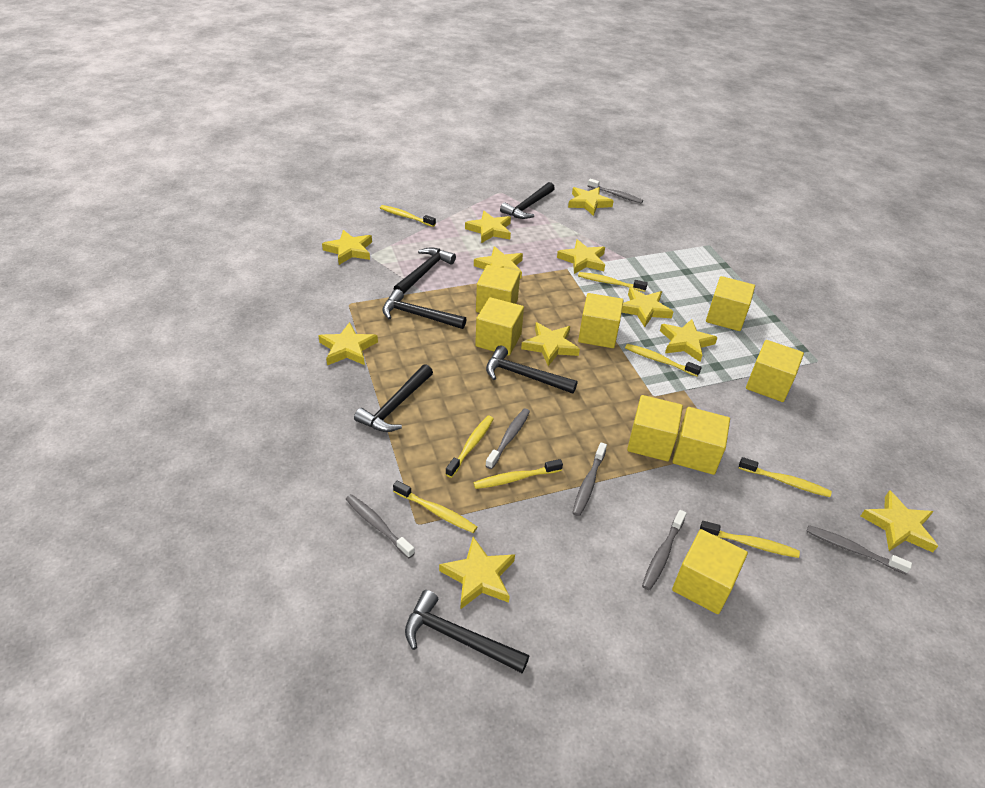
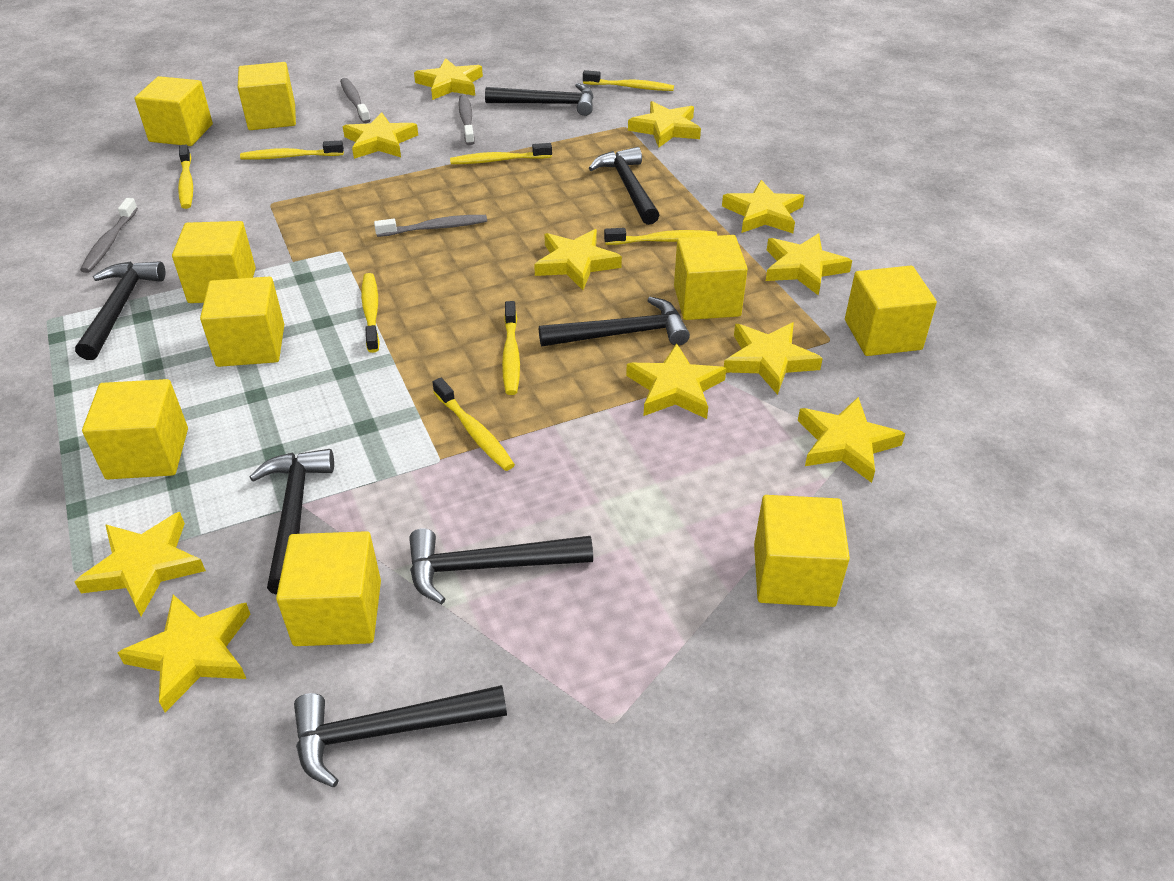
black hammer: 6 -> 7
grey toothbrush: 6 -> 4
yellow cube: 8 -> 9

